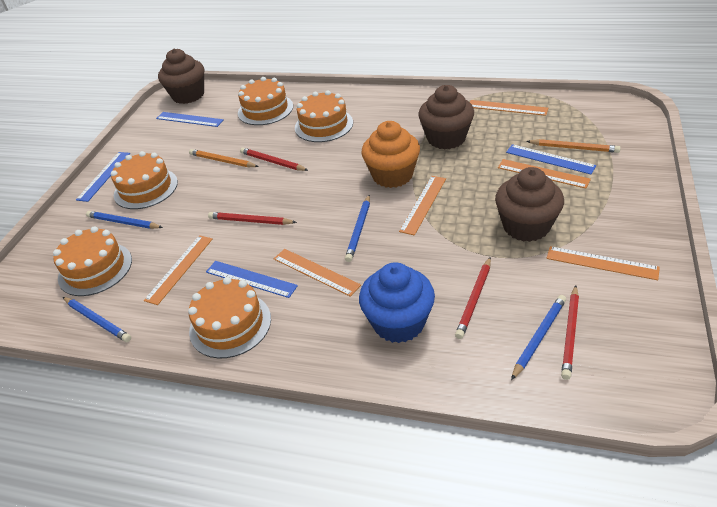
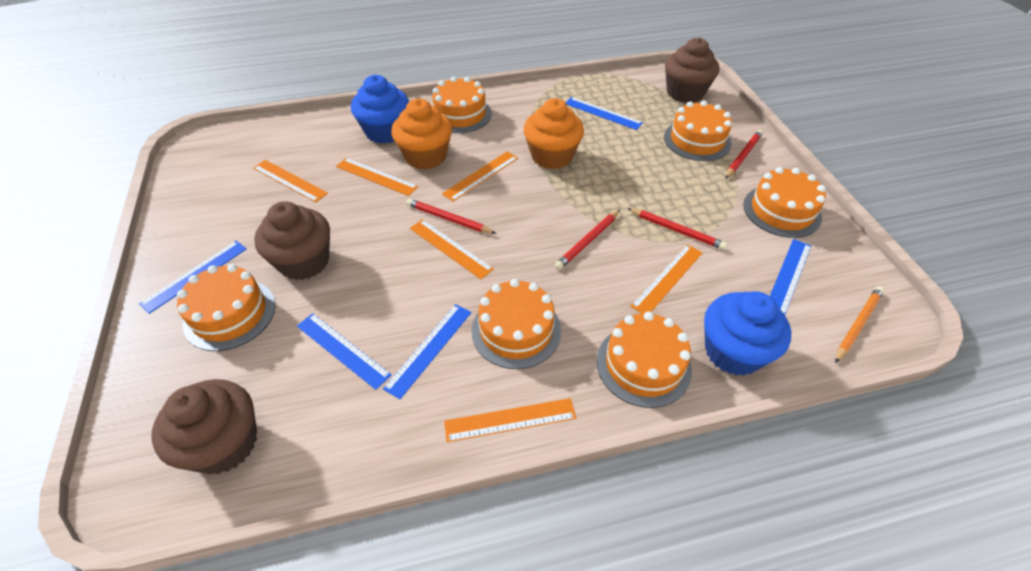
blue cupcake: 1 -> 2
blue pencil: 4 -> 0
blue ruler: 4 -> 5
orange cake: 5 -> 6
orange cupcake: 1 -> 2
orange pencil: 2 -> 1

